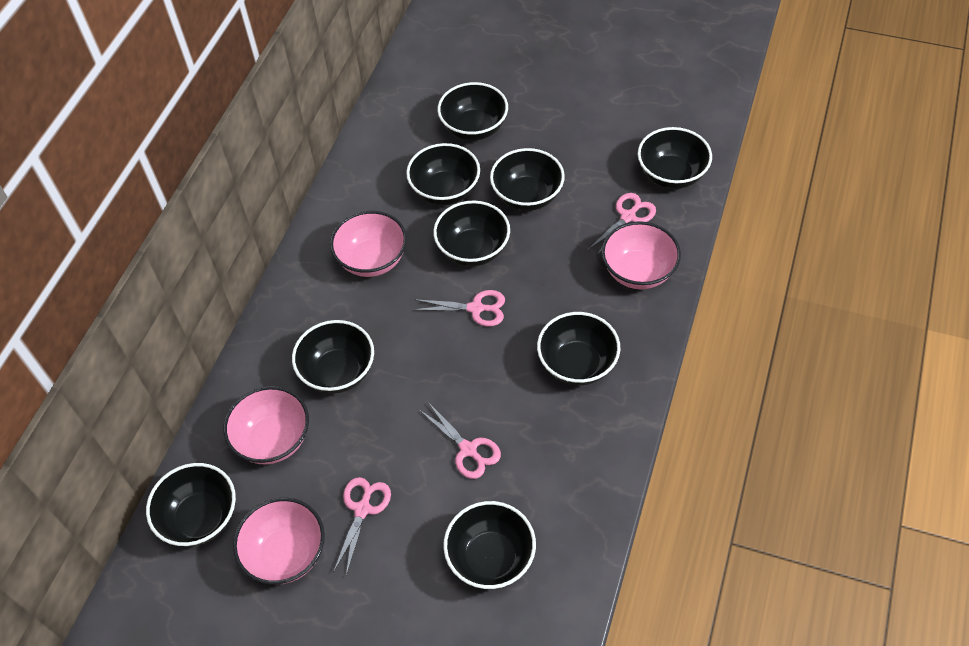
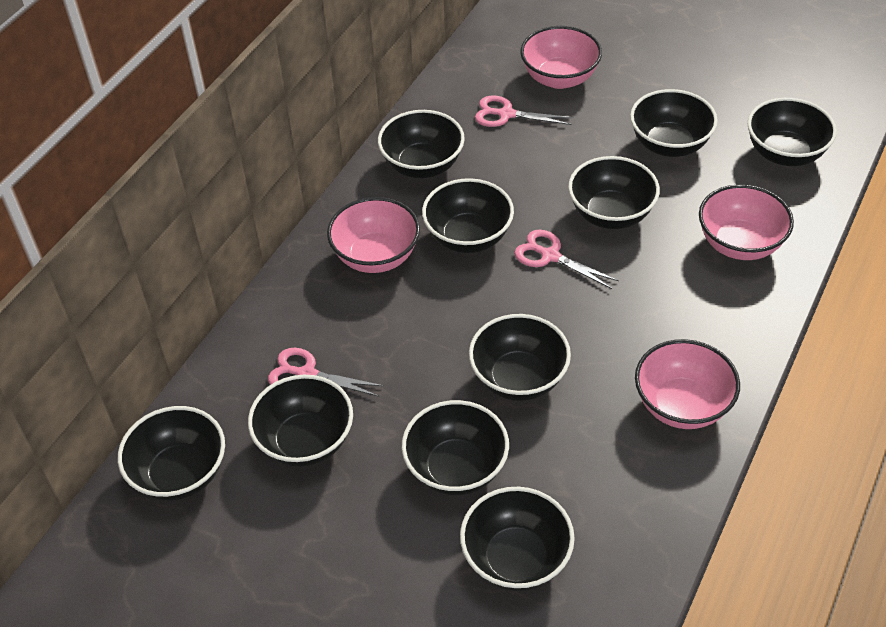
black bowl: 9 -> 10
pink scissors: 4 -> 3

